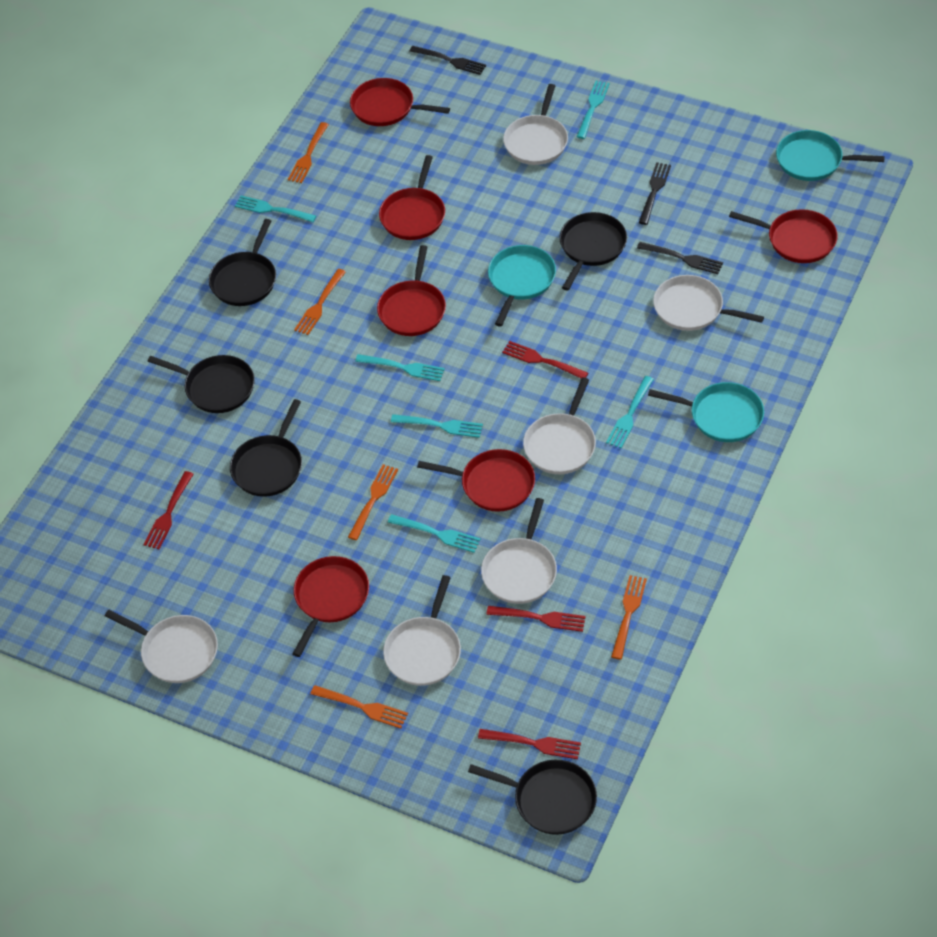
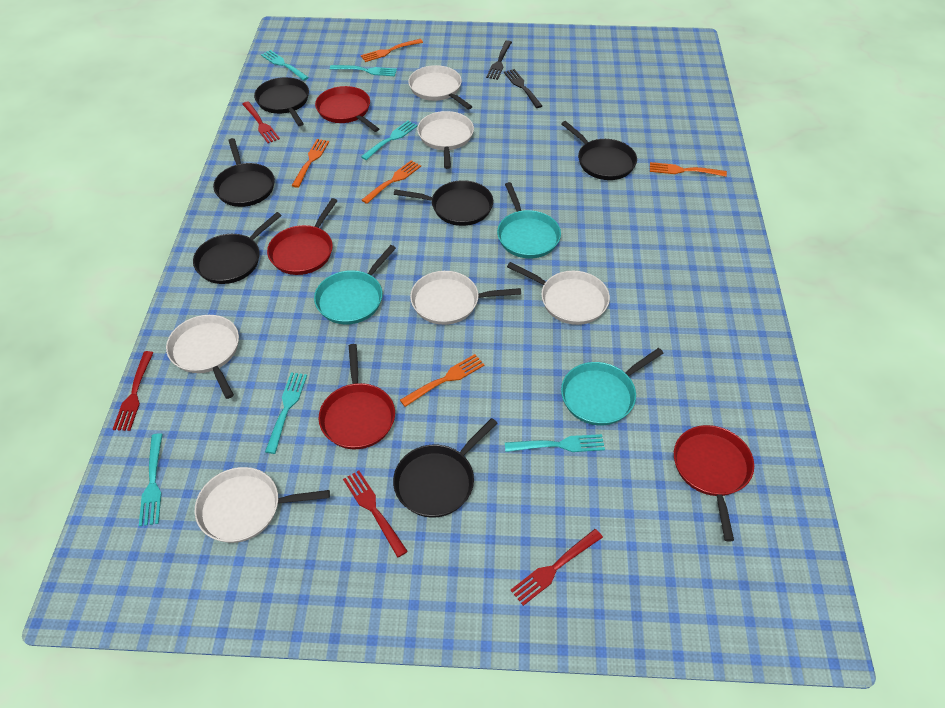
black fork: 3 -> 2
black pan: 5 -> 6
red pan: 6 -> 4

